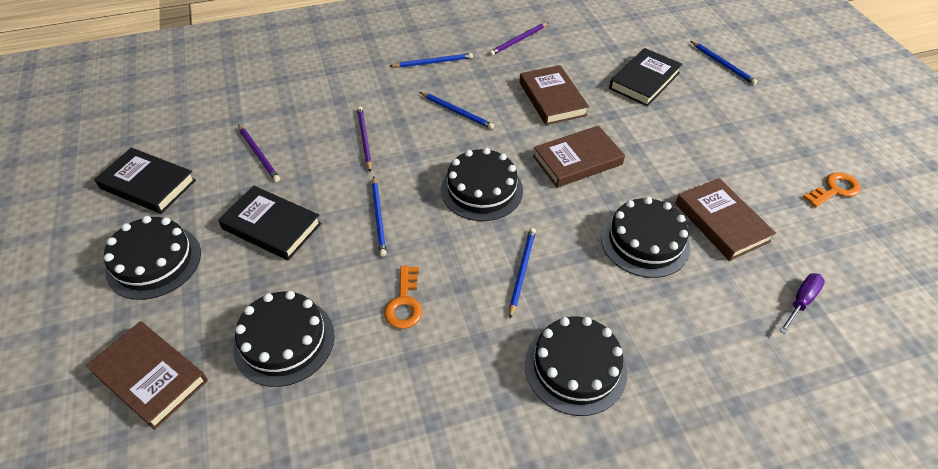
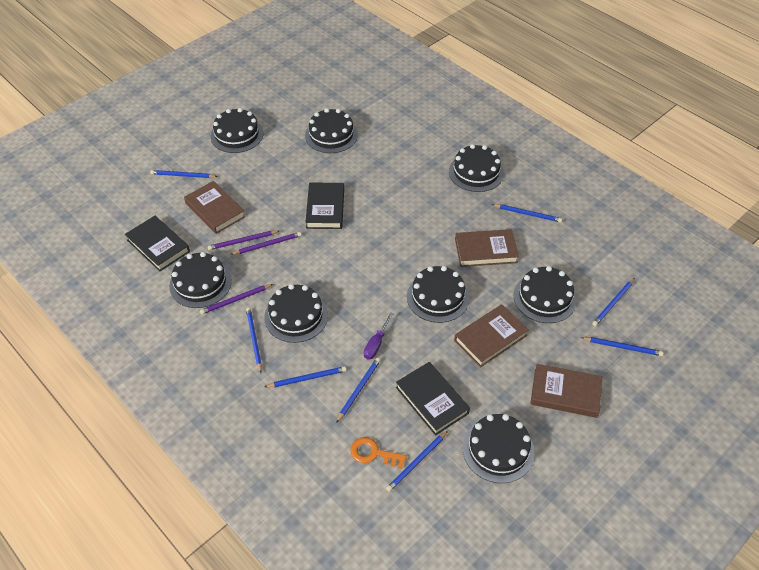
black cake: 5 -> 8
blue pencil: 5 -> 8
orange key: 2 -> 1

